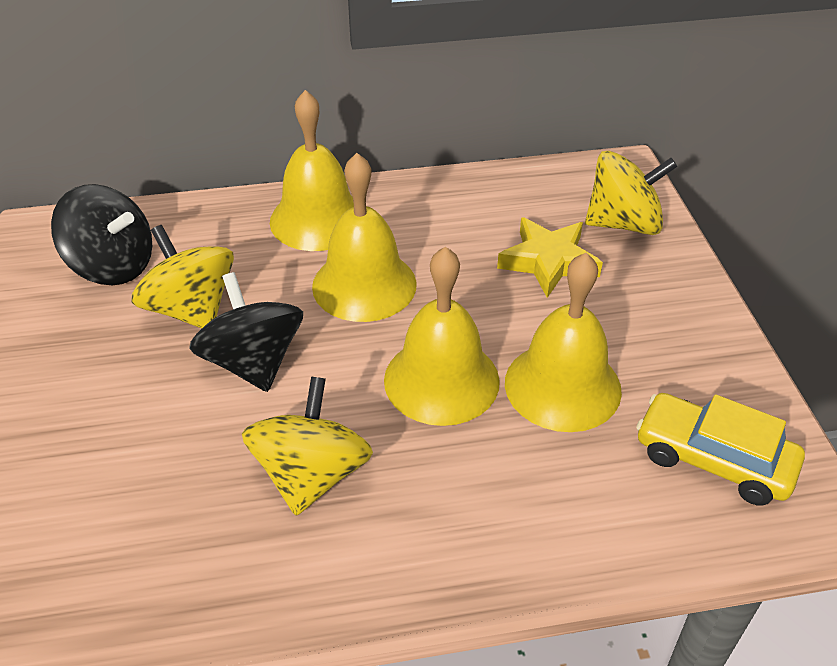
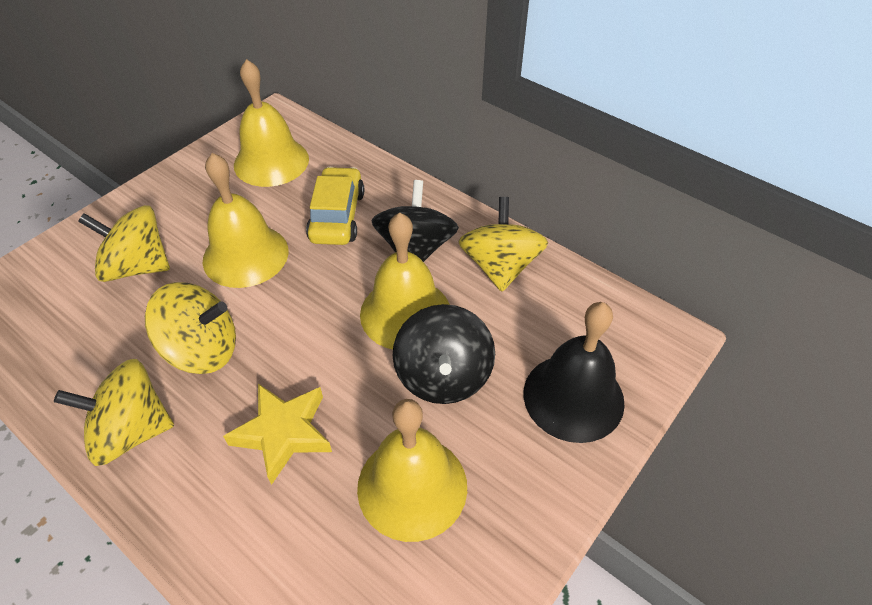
black bell: 0 -> 1
yellow spinning top: 3 -> 4

